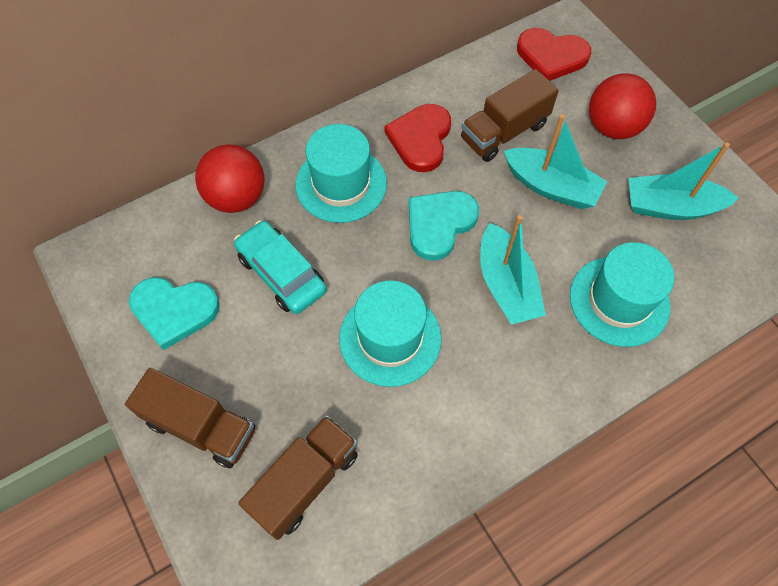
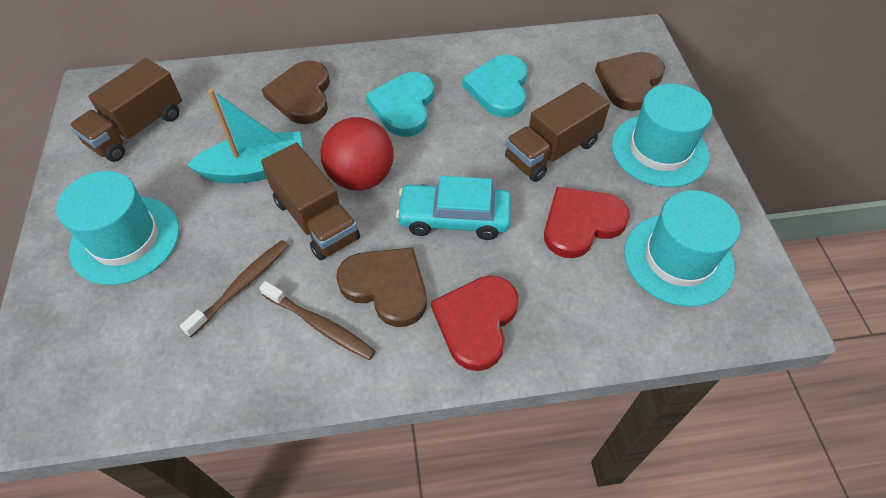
brown heart: 0 -> 3
brown toothbrush: 0 -> 2
red ball: 2 -> 1
turquoise boat: 3 -> 1

